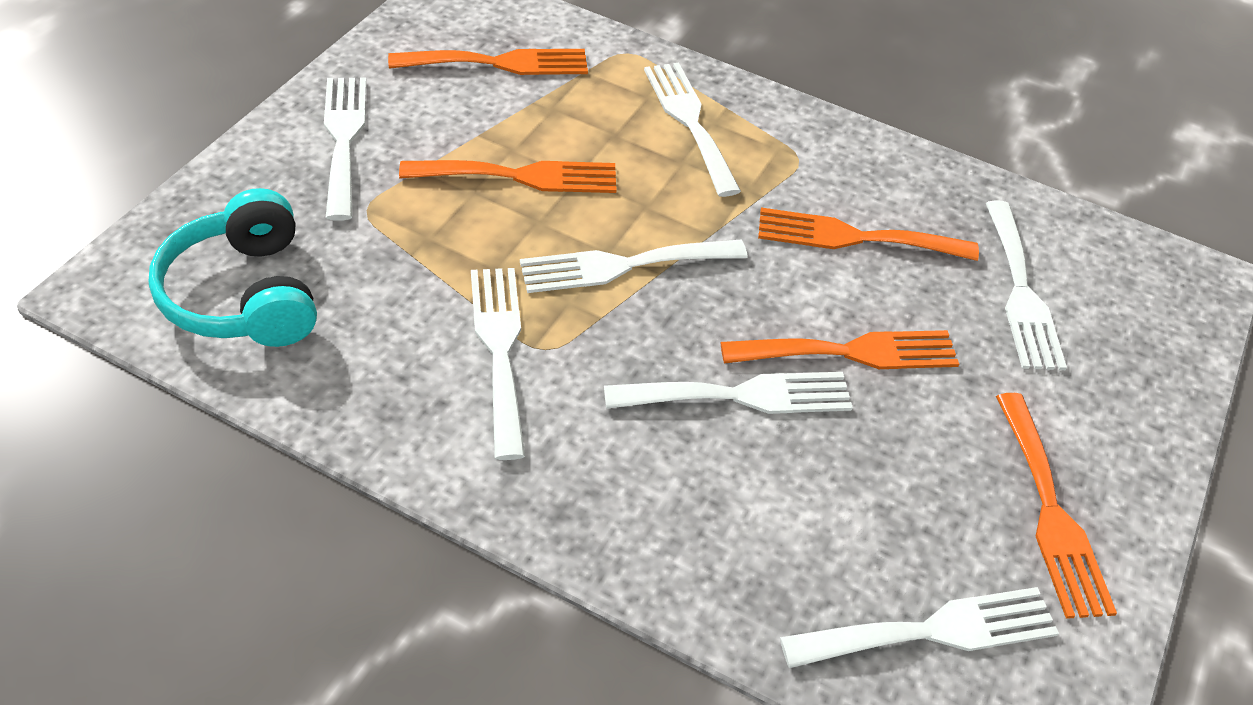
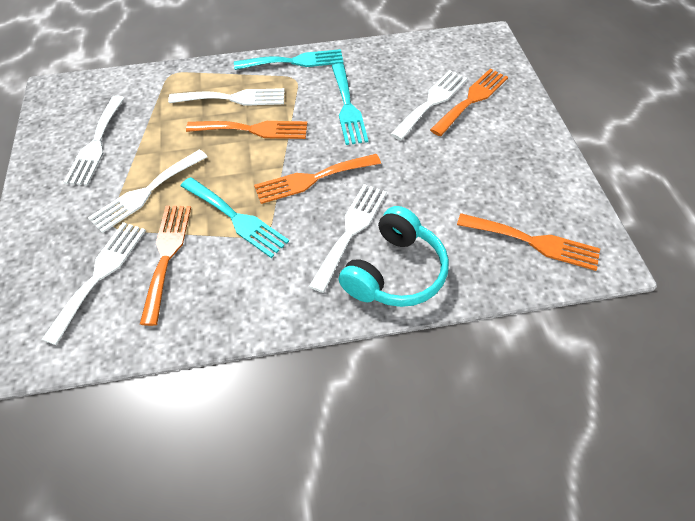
turquoise fork: 0 -> 3
white fork: 7 -> 6

